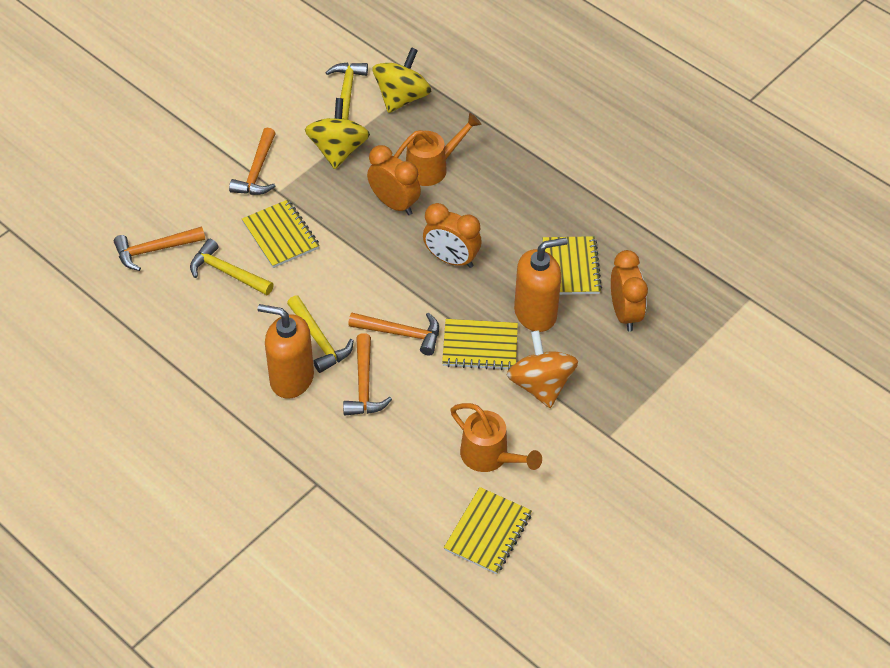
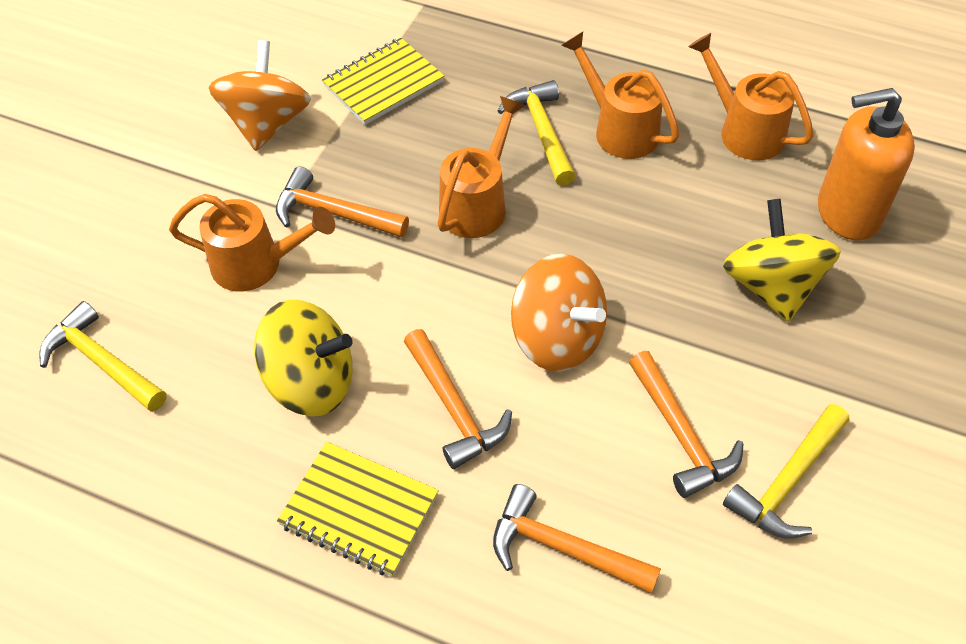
orange clock: 3 -> 0
orange soap dispenser: 2 -> 1
orange spinning top: 1 -> 2
orange watering can: 2 -> 4
yellow notebook: 4 -> 2

